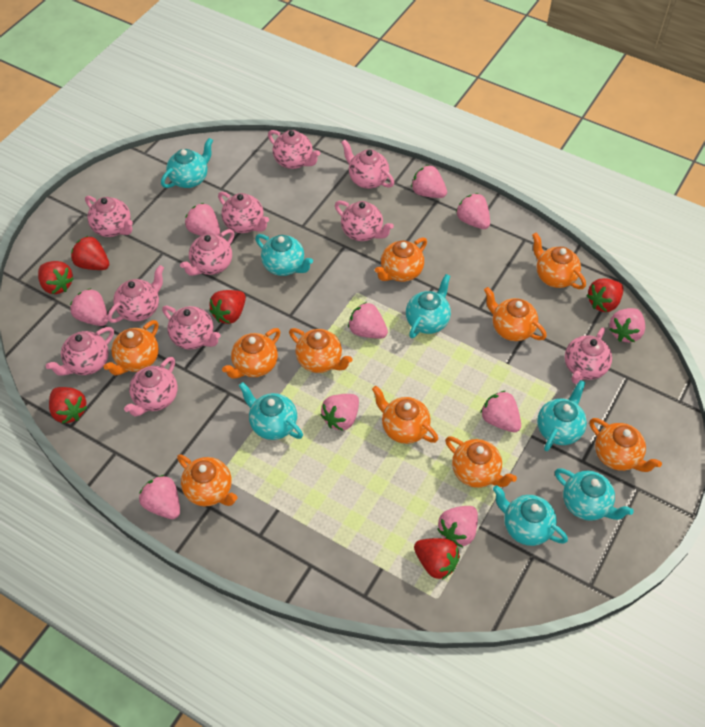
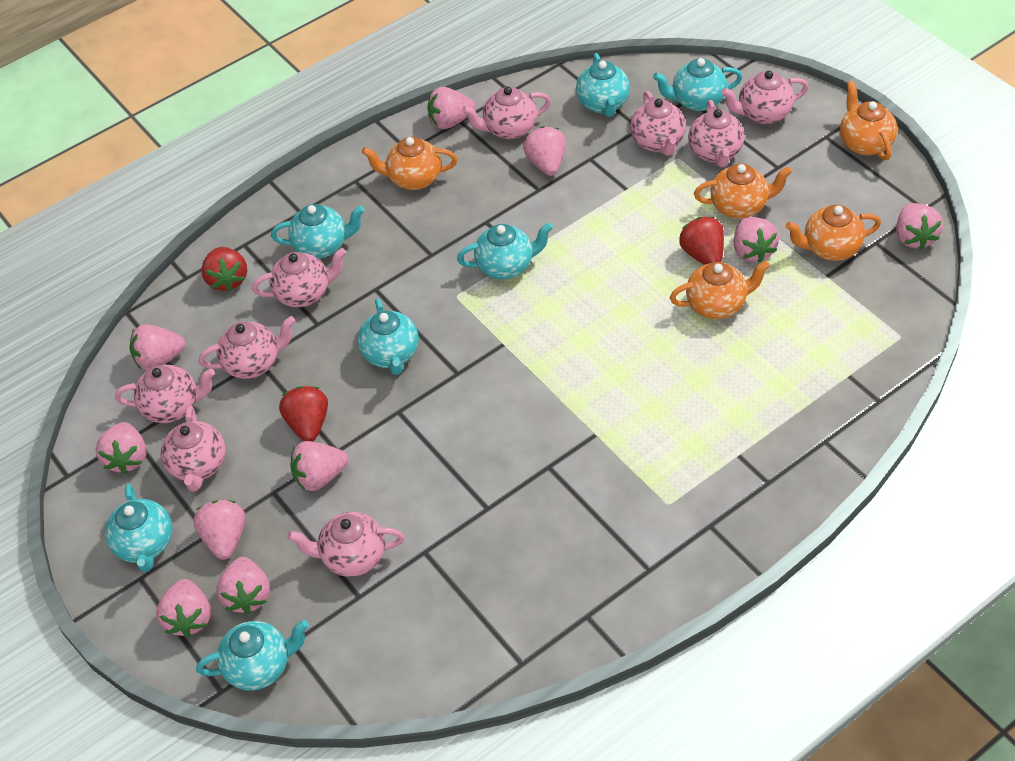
orange teapot: 10 -> 5
pink teapot: 11 -> 9
red strawberry: 6 -> 3

